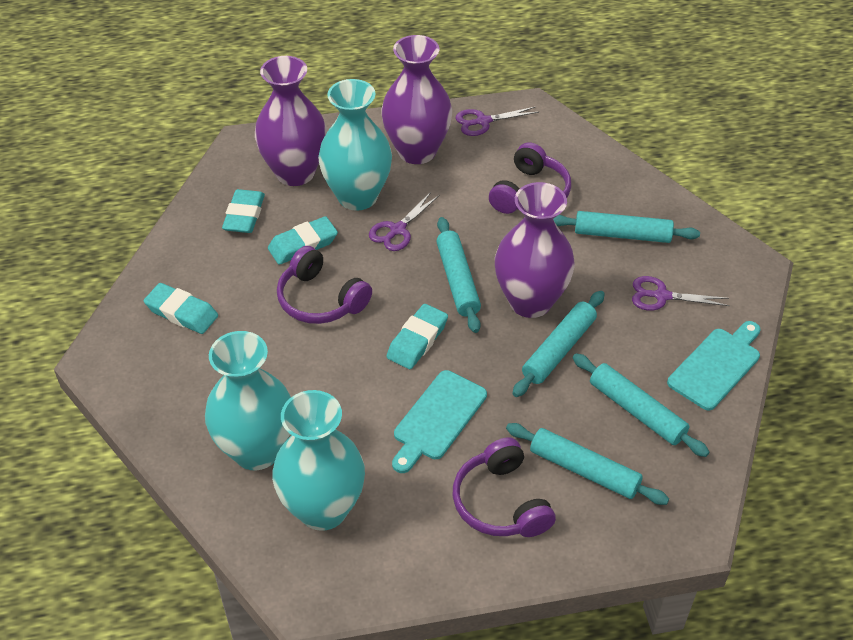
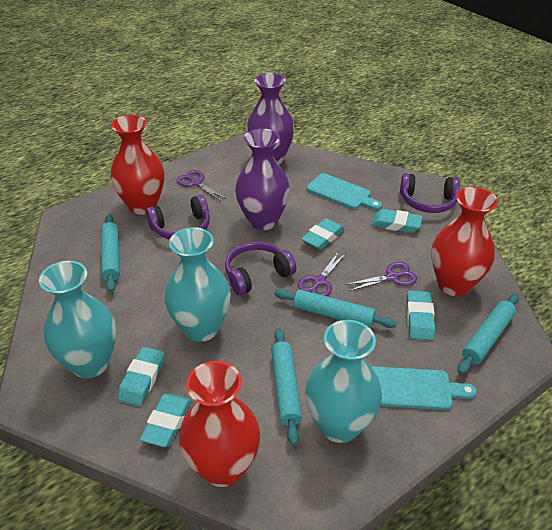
purple vase: 3 -> 2
red vase: 0 -> 3
turquoise eraser: 4 -> 5
turquoise rolling pin: 5 -> 4

